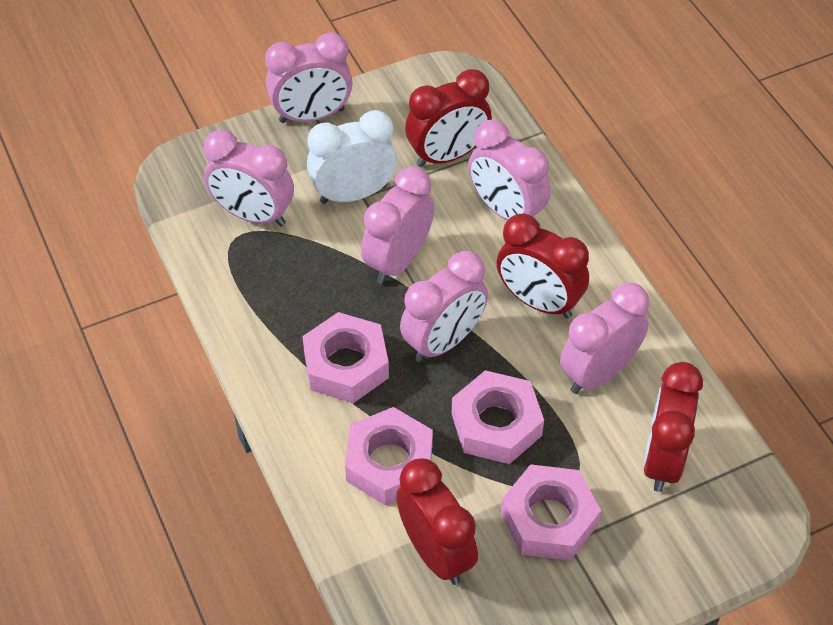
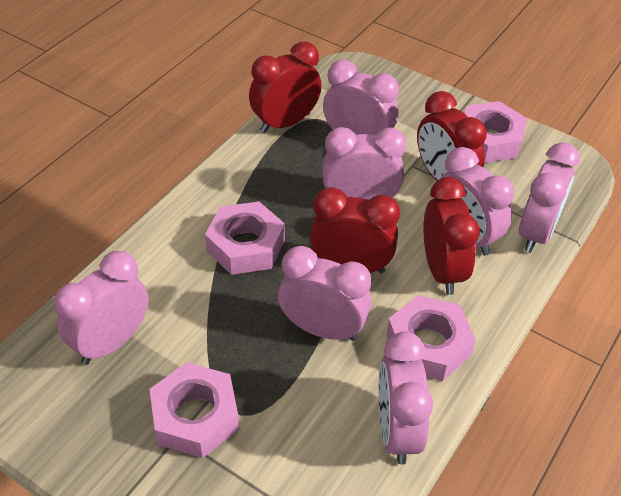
pink clock: 6 -> 7
white clock: 1 -> 0

